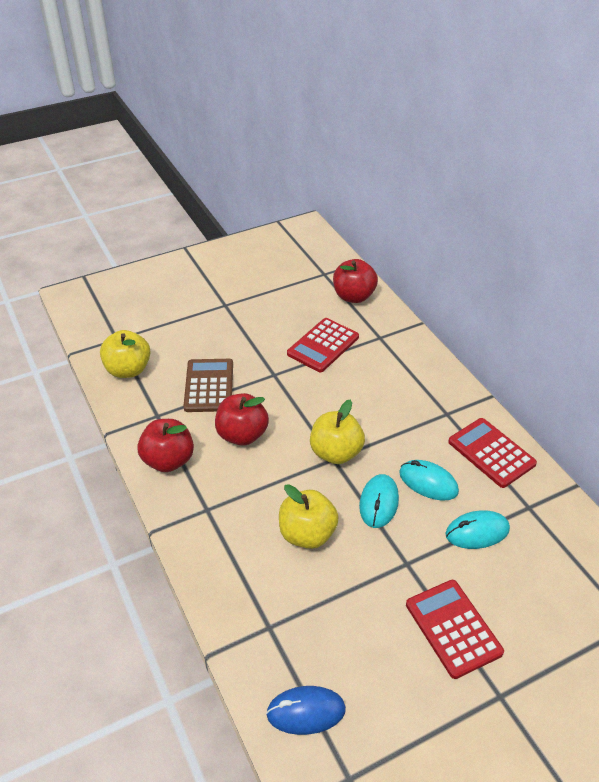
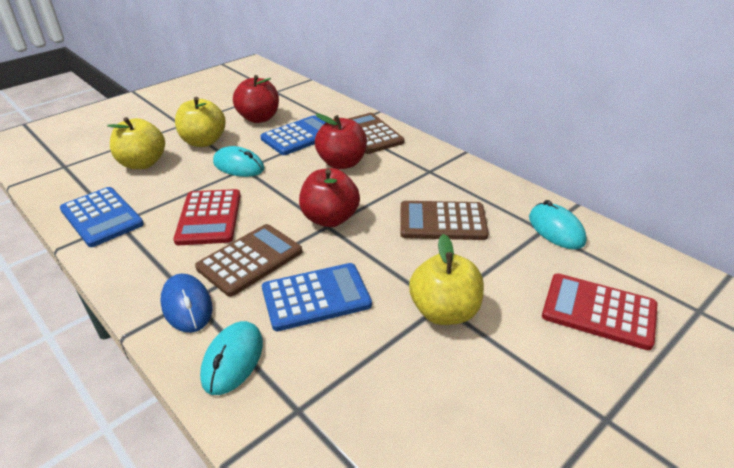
blue calculator: 0 -> 3
brown calculator: 1 -> 3
red calculator: 3 -> 2

